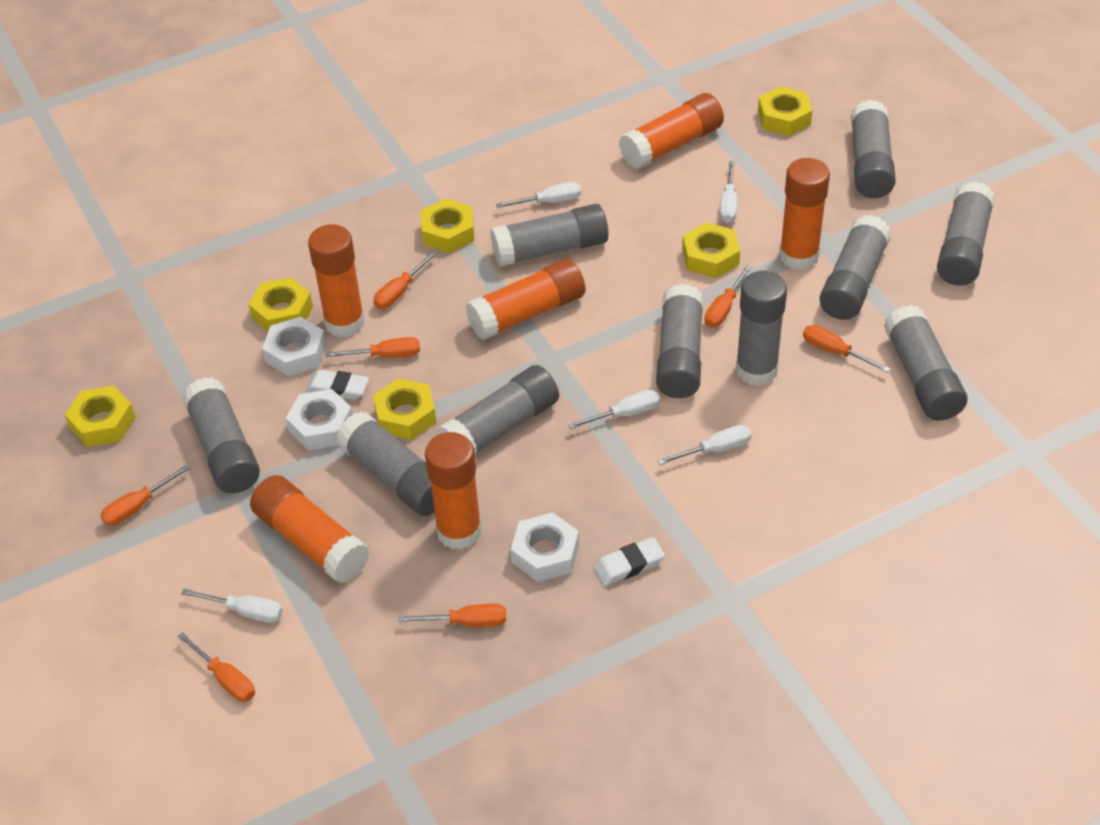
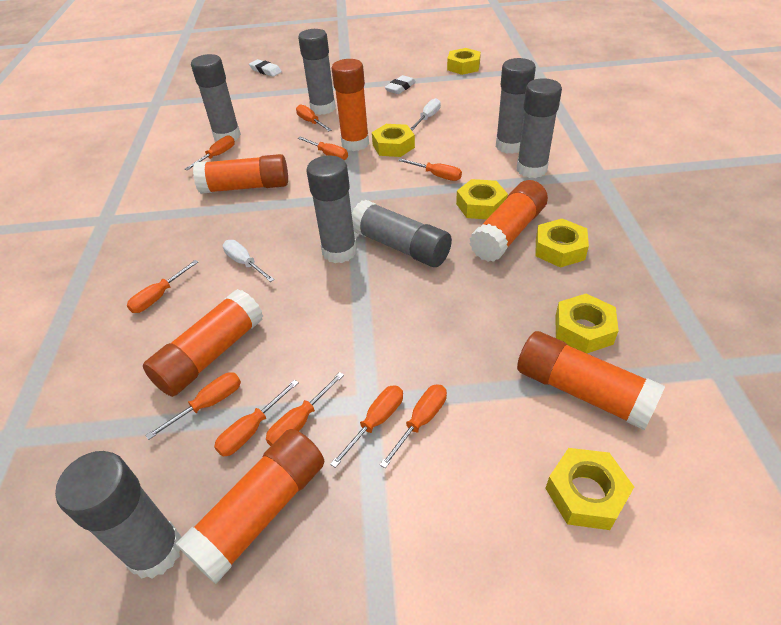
grey glue stick: 10 -> 7
orange screwdriver: 7 -> 10
white nut: 3 -> 0
white screwdriver: 5 -> 2

